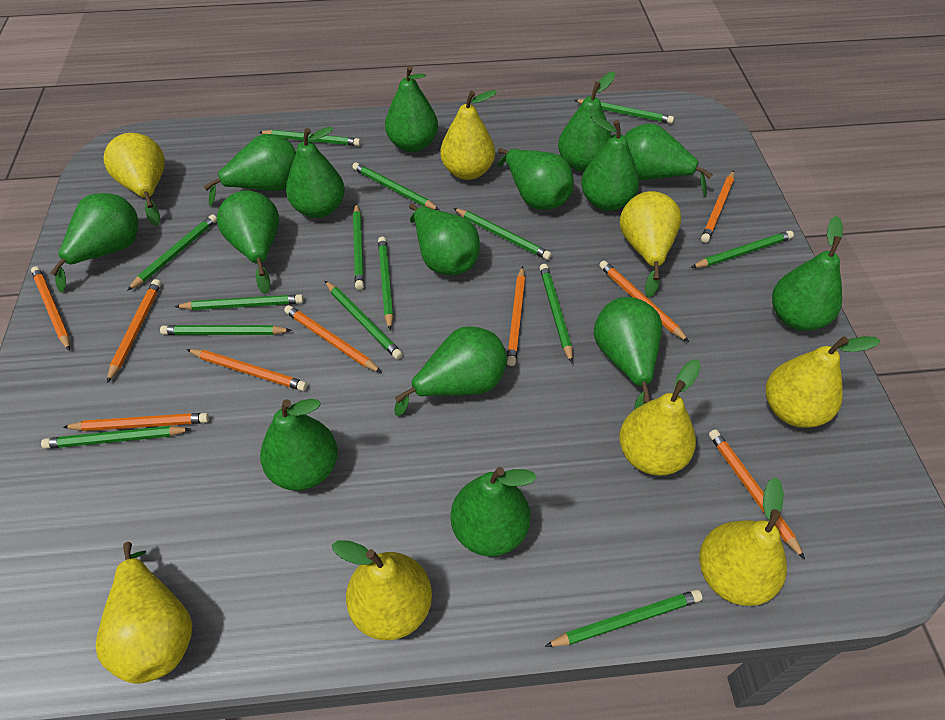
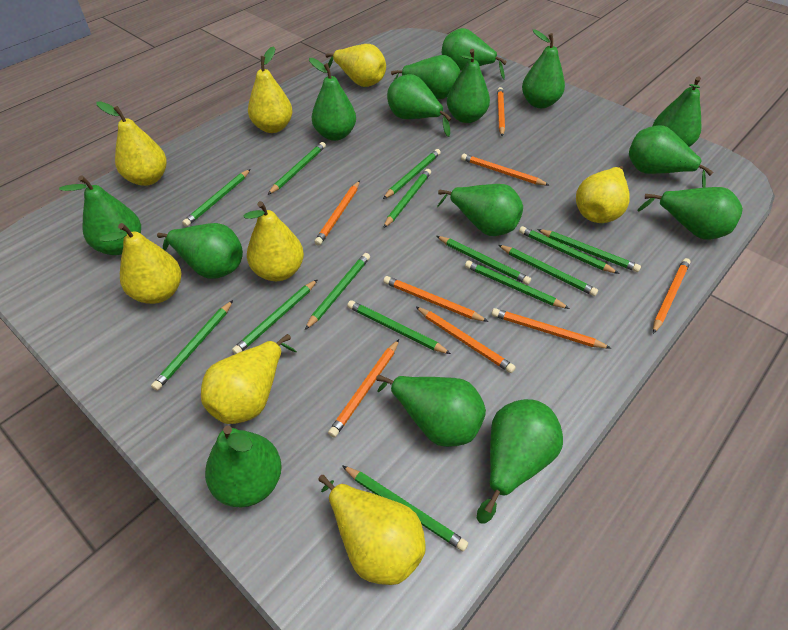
orange pencil: 9 -> 8

